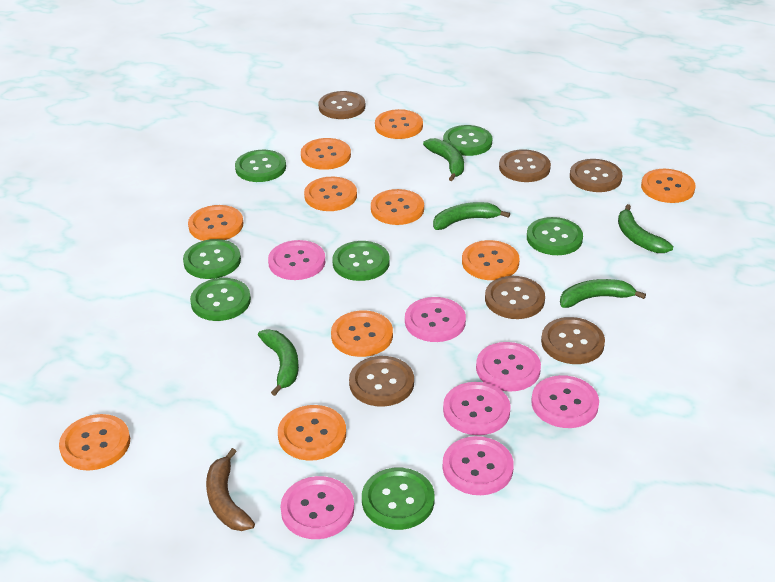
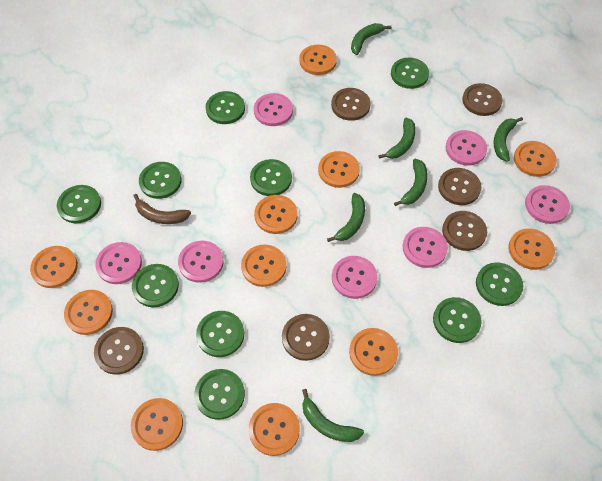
green banana: 5 -> 6
green button: 7 -> 10
orange button: 10 -> 11

